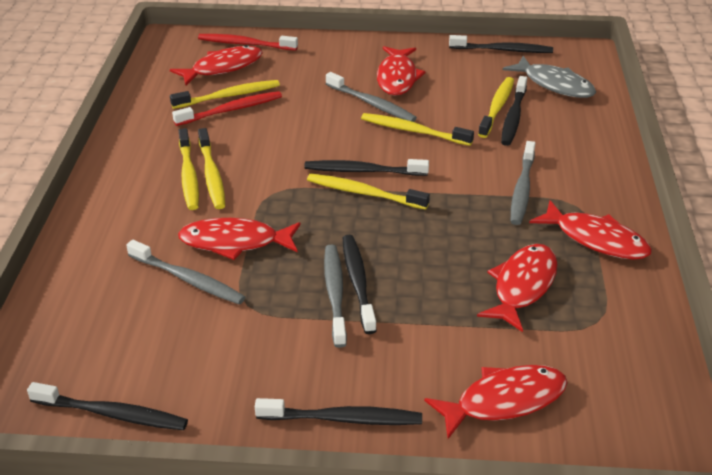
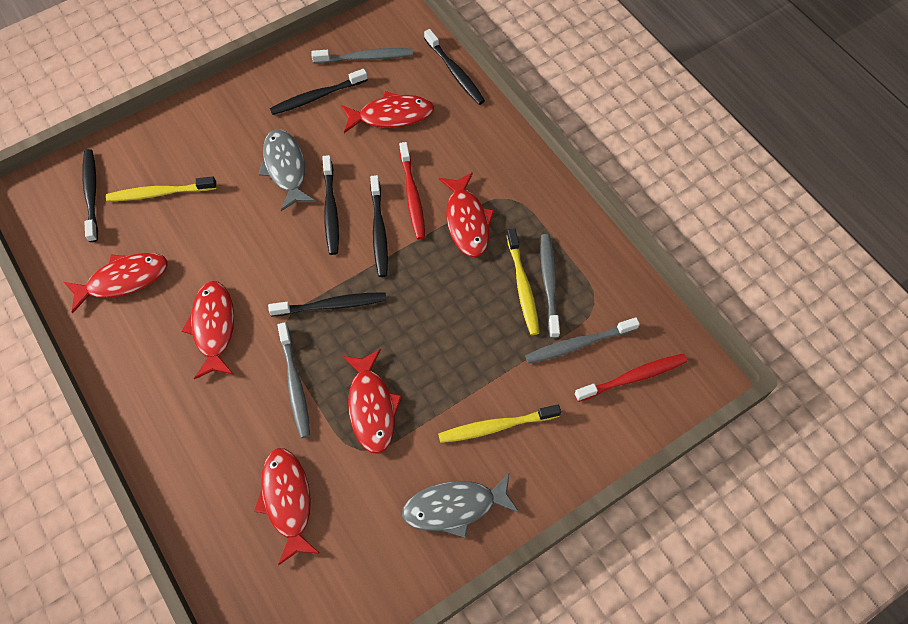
grey fish: 1 -> 2
yellow toothbrush: 6 -> 3

